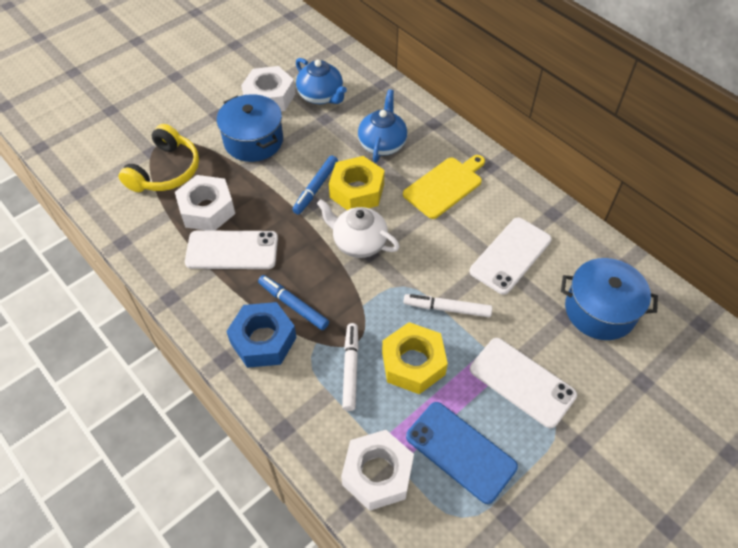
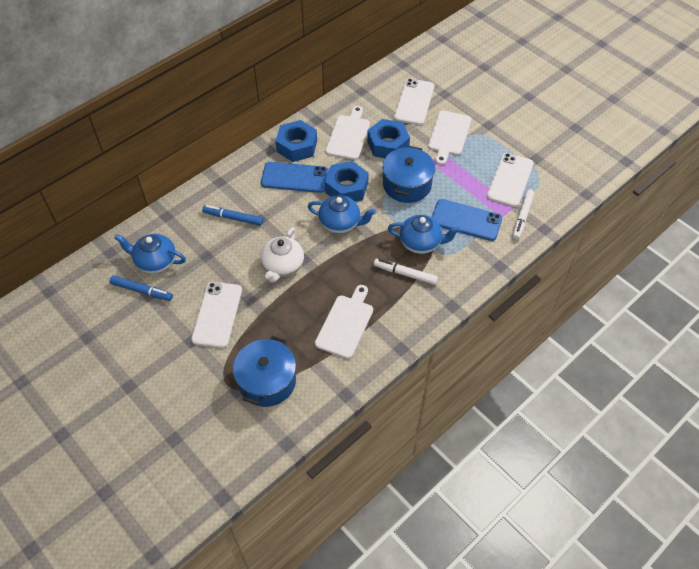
blue nut: 1 -> 3
blue phone: 1 -> 2
blue teapot: 2 -> 3
white cutting board: 0 -> 3
white nut: 3 -> 0
yellow cutting board: 1 -> 0
yellow headphones: 1 -> 0
yellow nut: 2 -> 0

